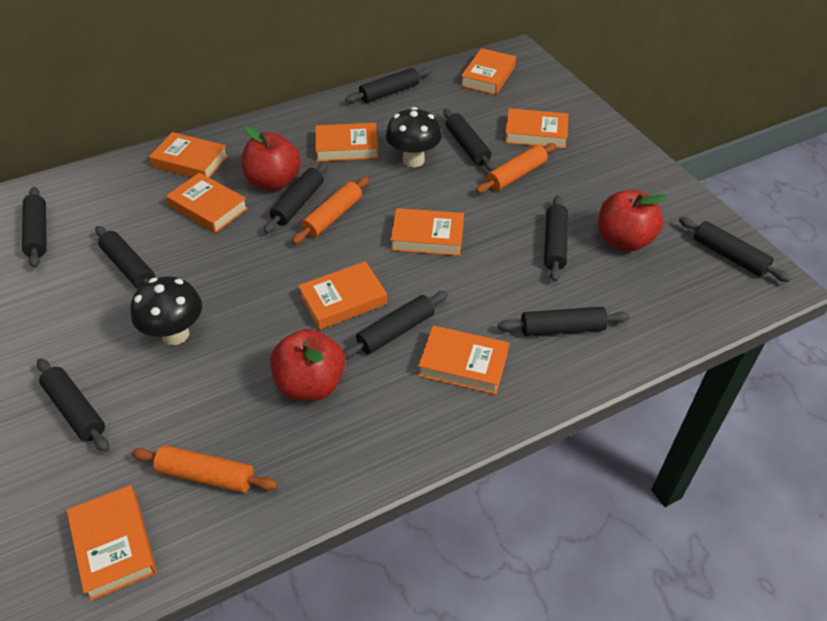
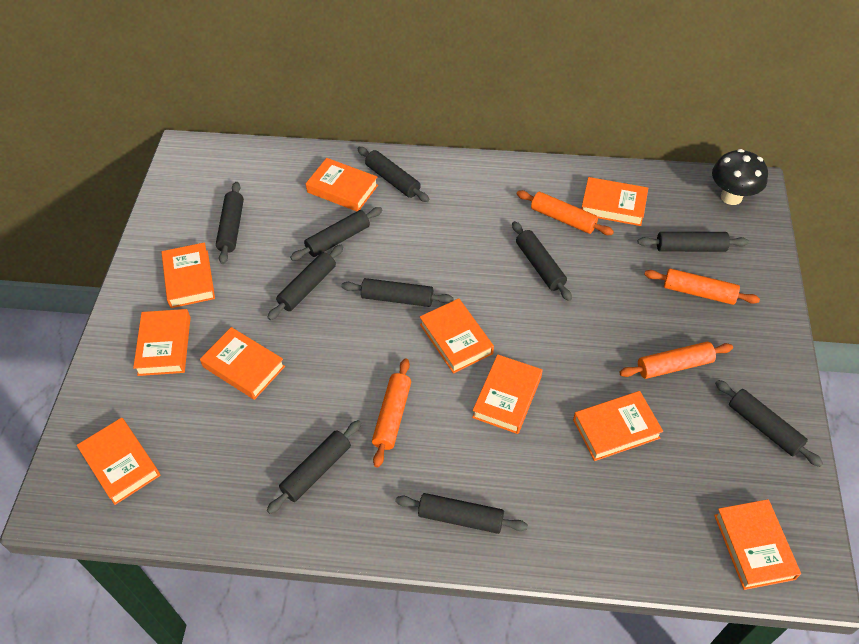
black mushroom: 2 -> 1
orange book: 9 -> 10
orange rolling pin: 3 -> 4
red apple: 3 -> 0

